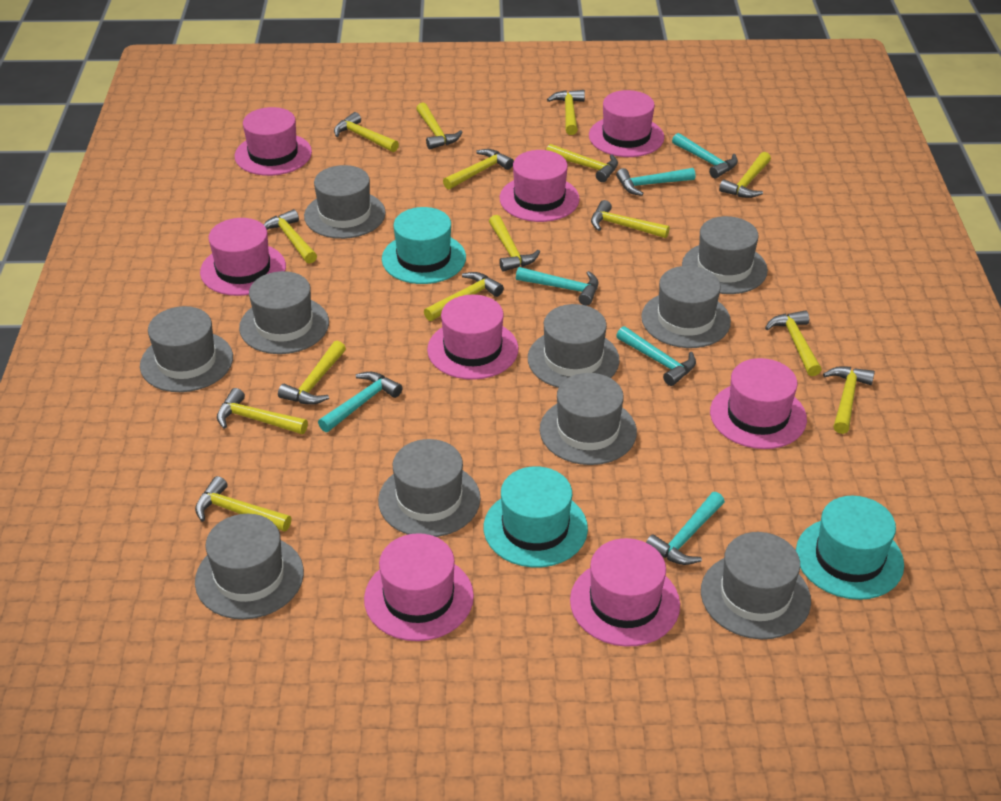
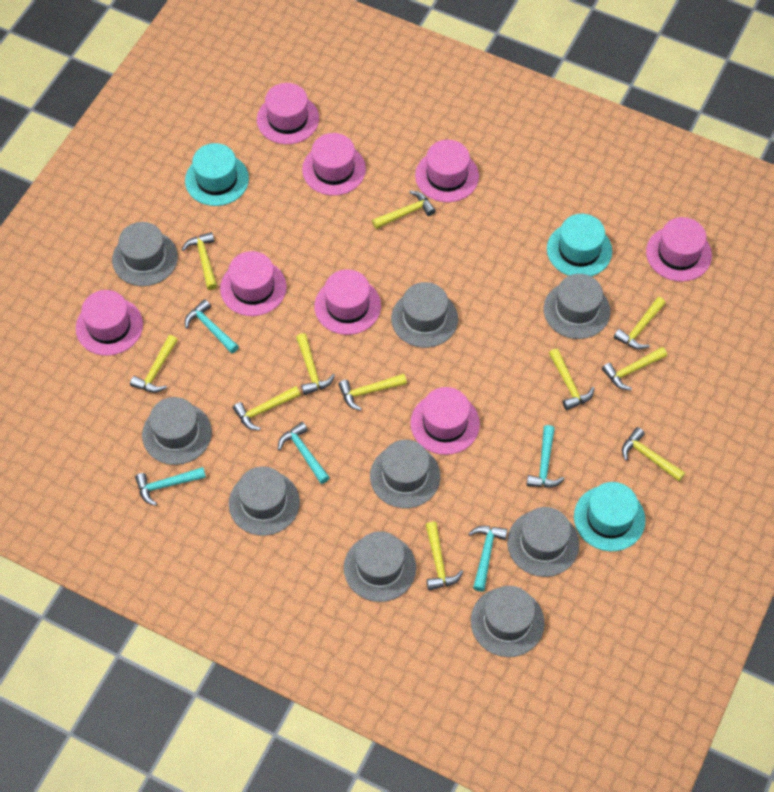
grey hat: 10 -> 9
turquoise hammer: 6 -> 5
yellow hammer: 15 -> 11

